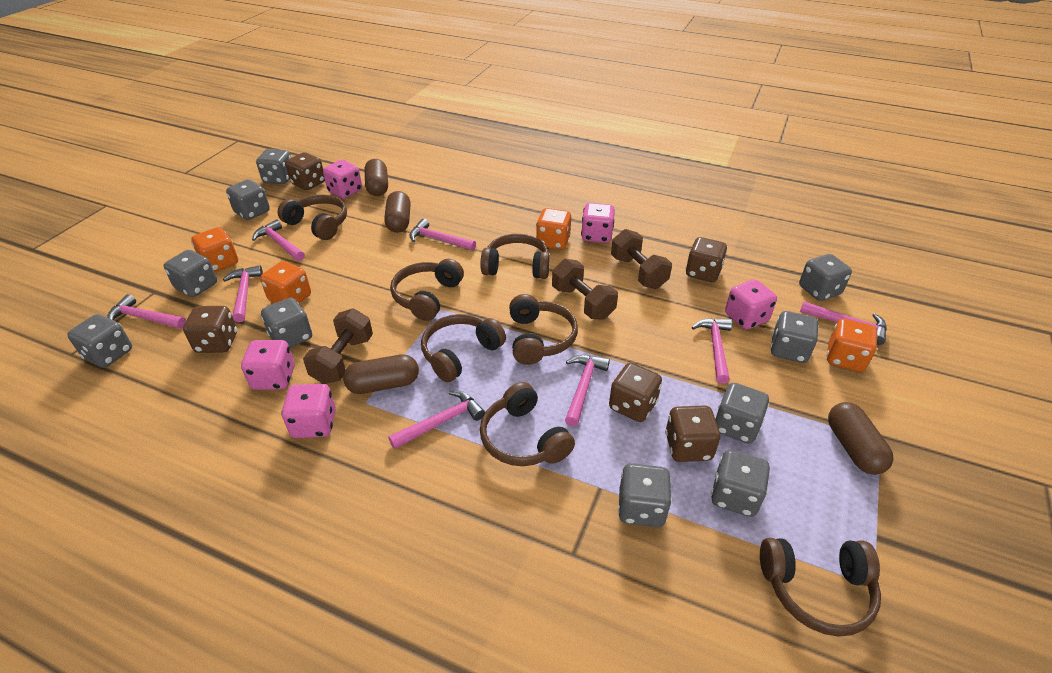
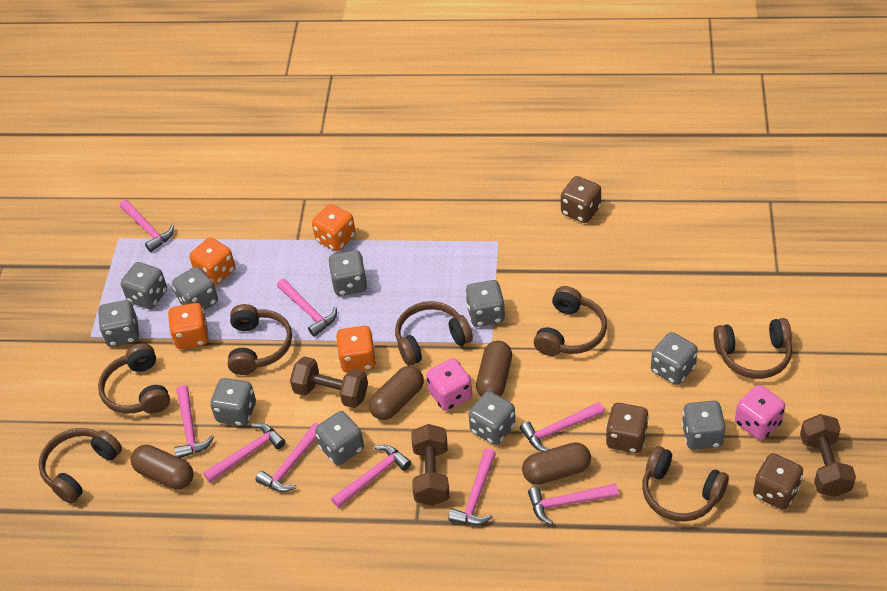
brown dice: 5 -> 3
pink dice: 5 -> 2
pink hammer: 8 -> 9

